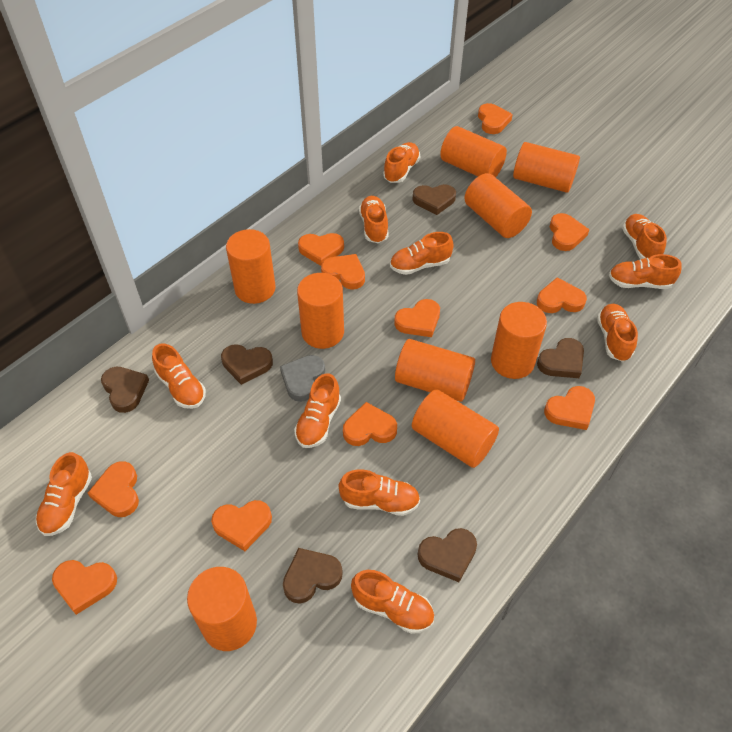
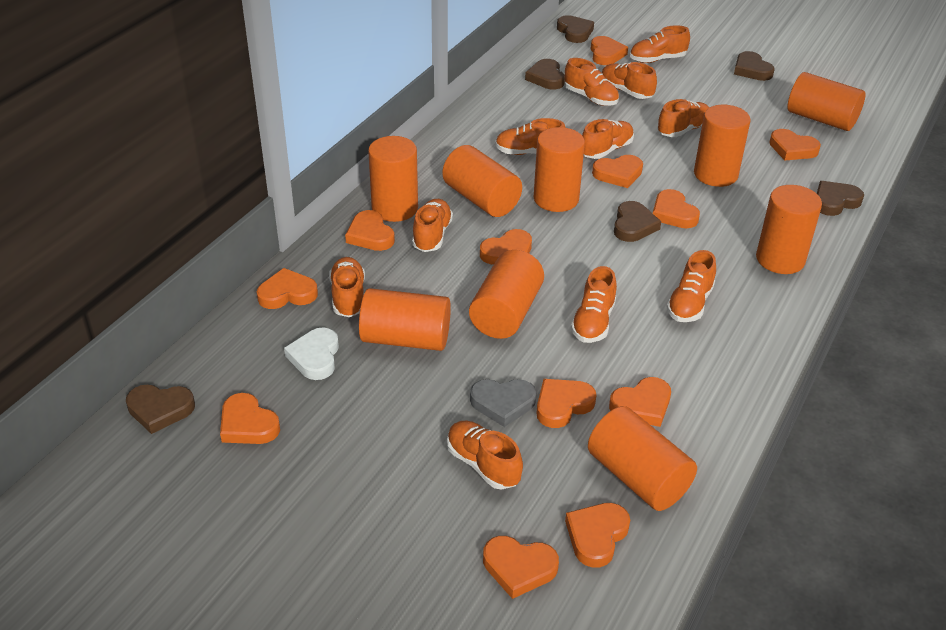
orange heart: 11 -> 12
white heart: 0 -> 1

